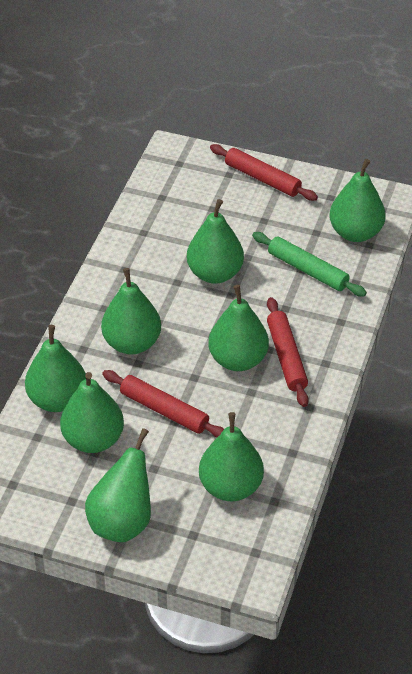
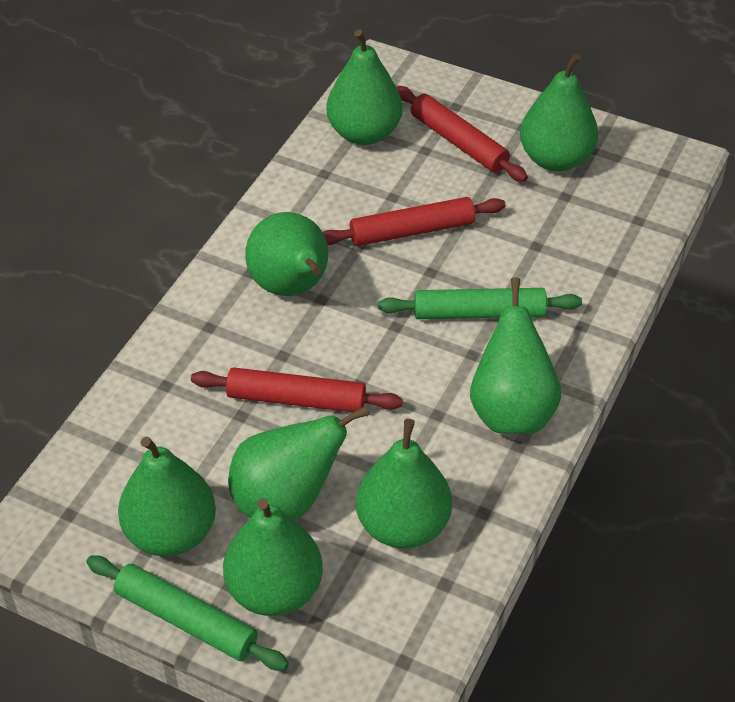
green rolling pin: 1 -> 2

